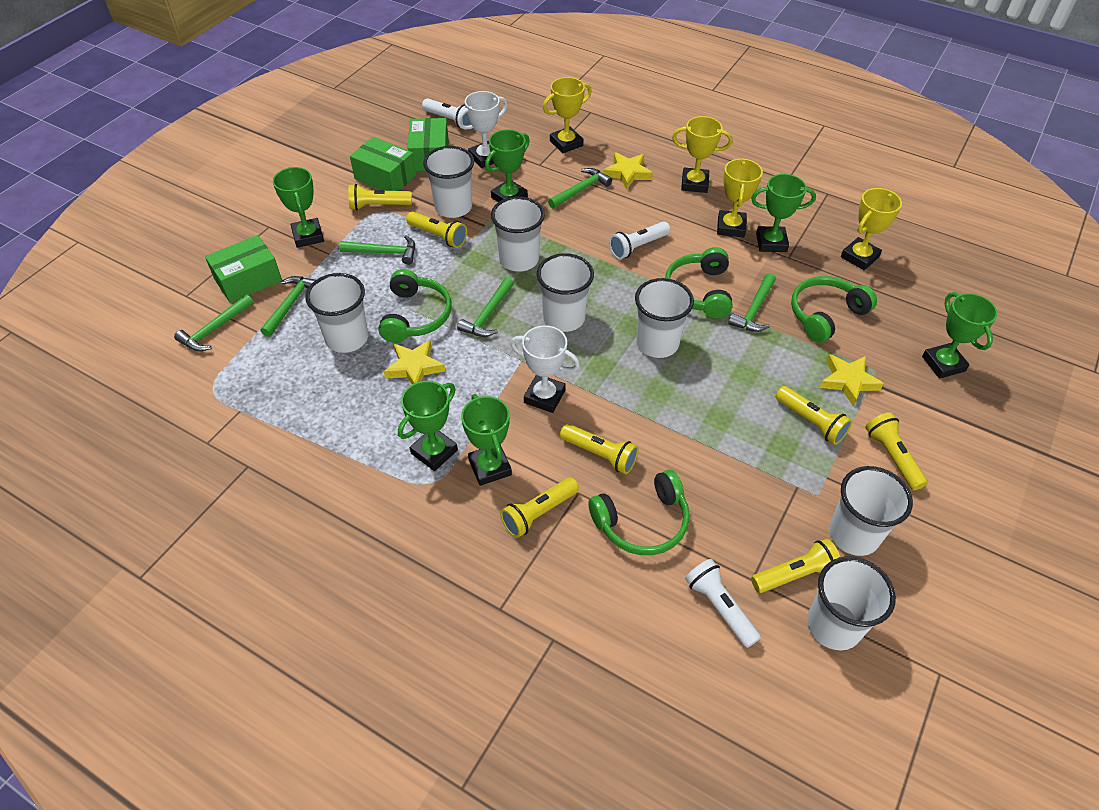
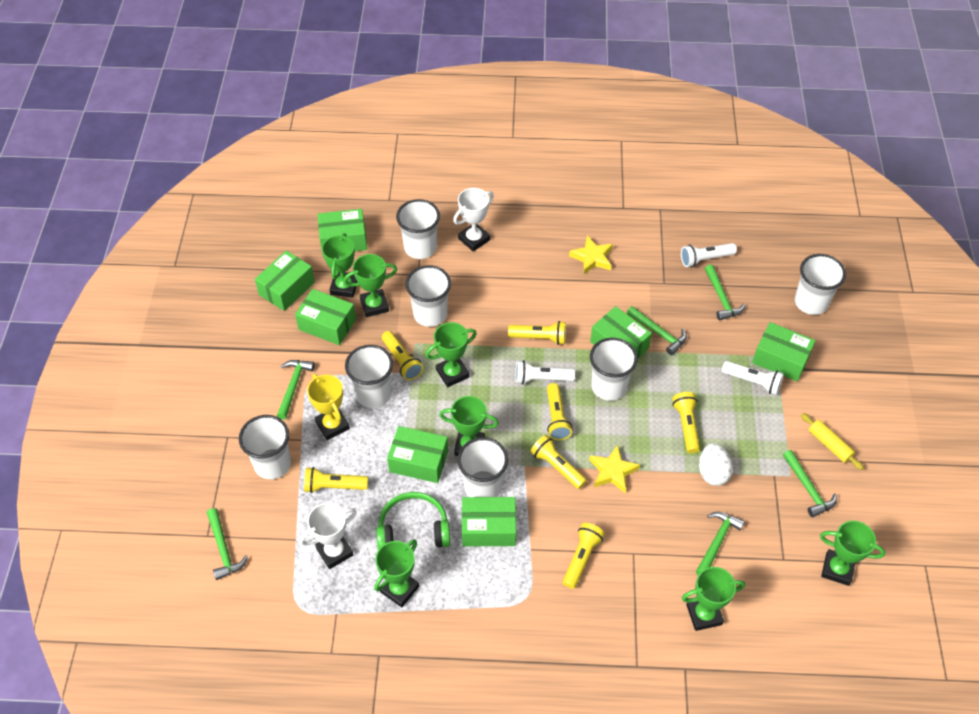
green box: 3 -> 7
green headphones: 4 -> 1
green trophy: 6 -> 7
white egg: 0 -> 1
yellow rolling pin: 0 -> 1
yellow star: 3 -> 2
yellow trophy: 4 -> 1

